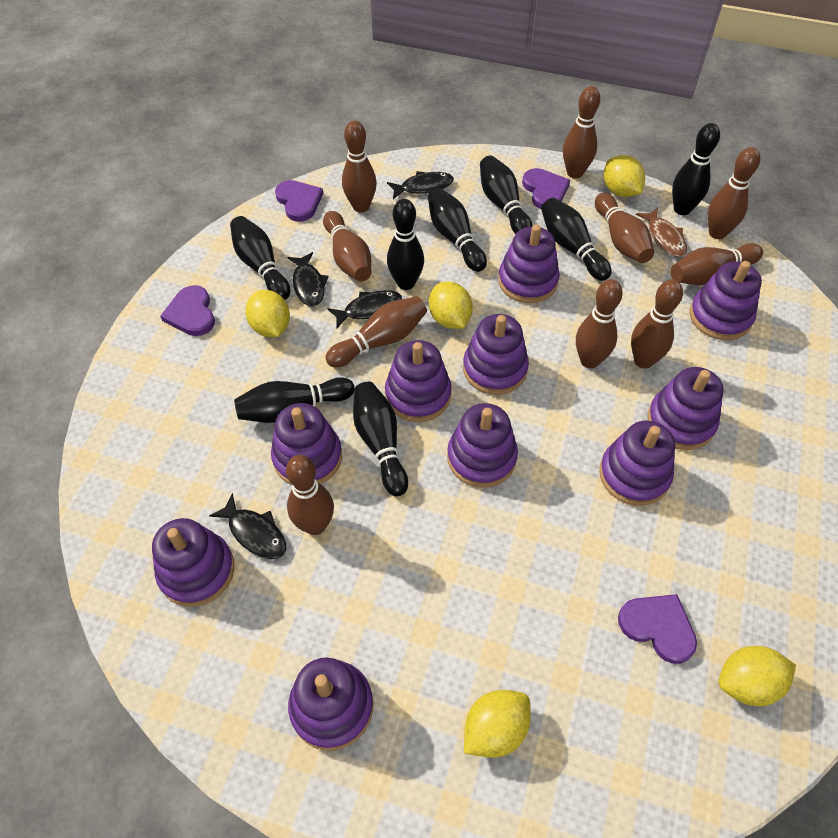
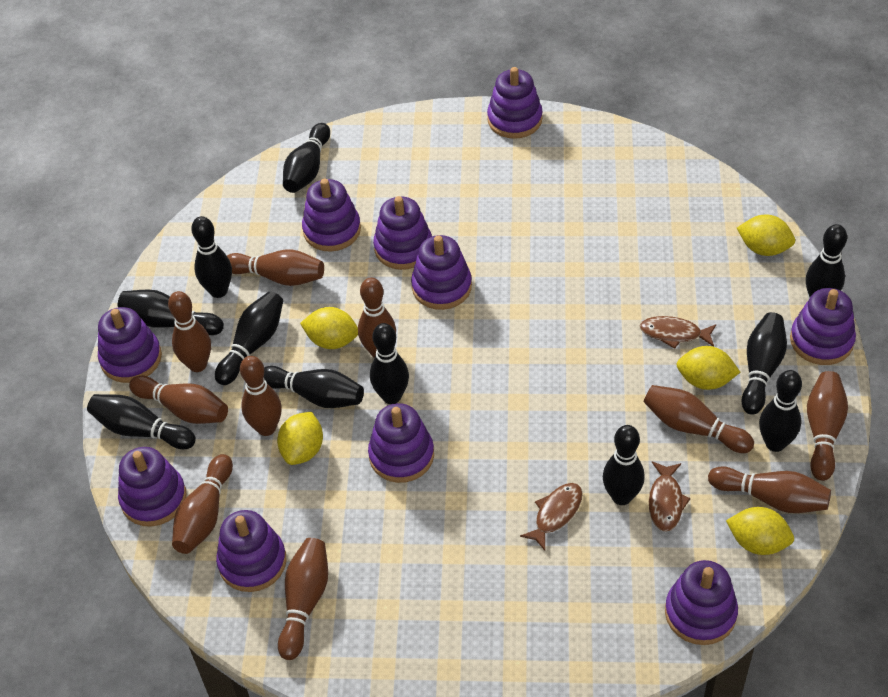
black bowling pin: 8 -> 11
black fish: 4 -> 0
brown fish: 1 -> 3
purple heart: 4 -> 0

